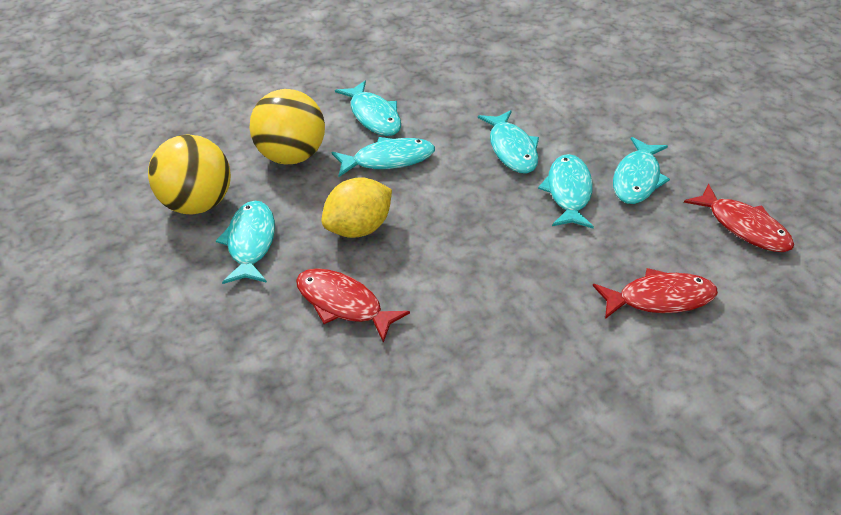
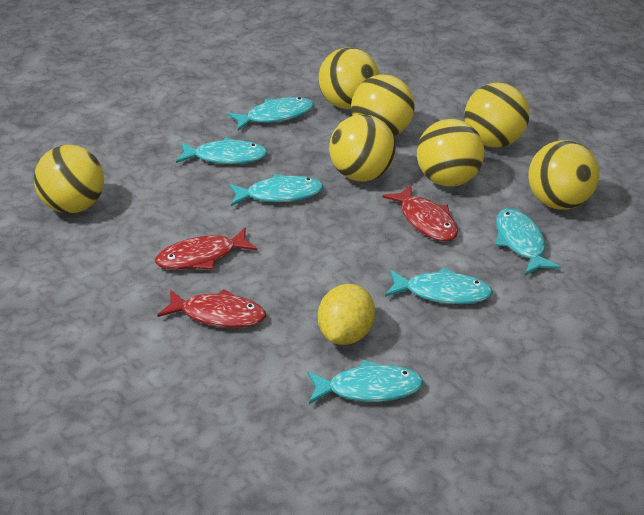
yellow ball: 2 -> 7

